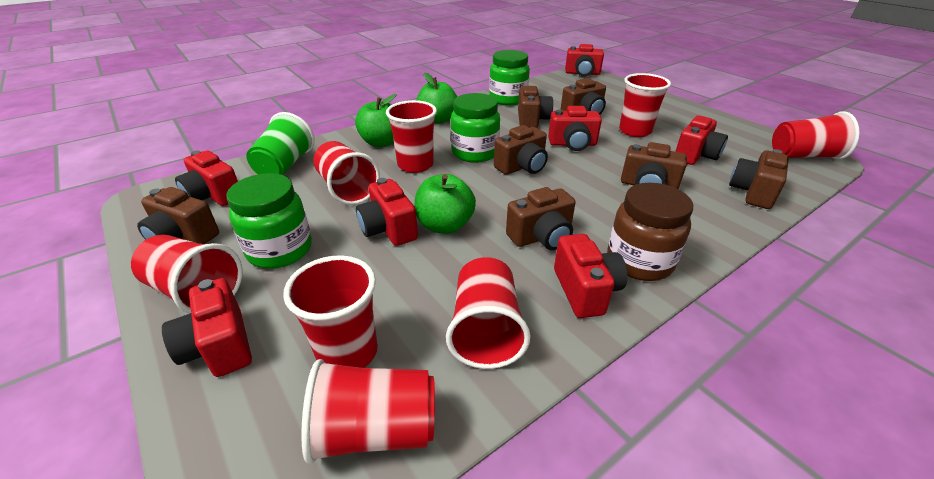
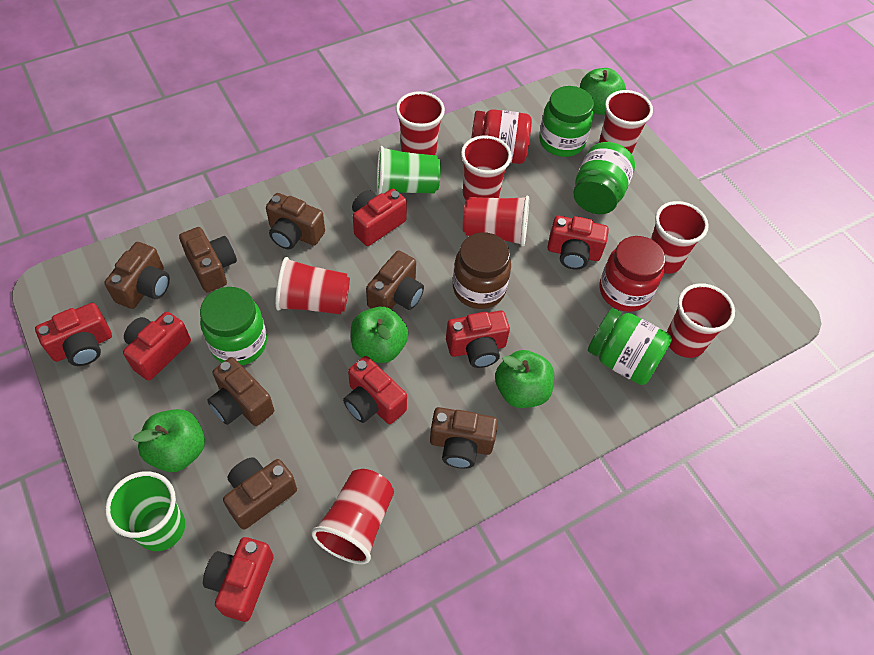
green apple: 3 -> 4
green cup: 1 -> 2
green jar: 3 -> 4
red jar: 0 -> 2

